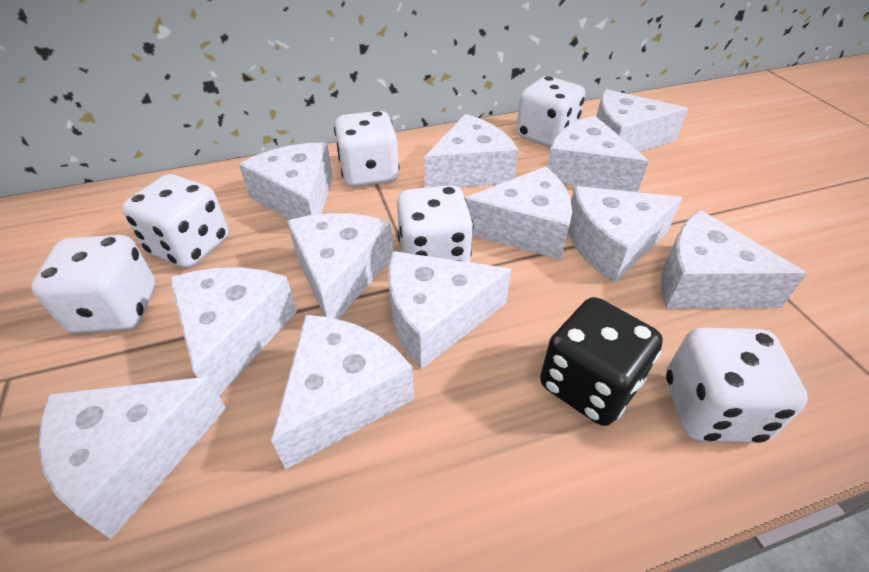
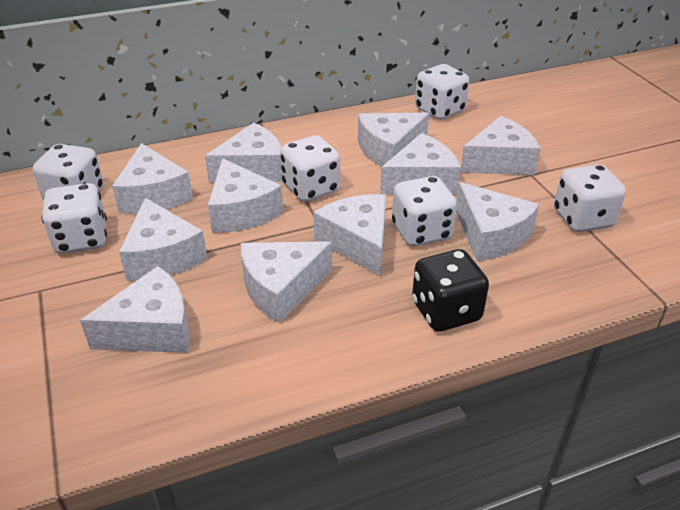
white cheese: 12 -> 11

